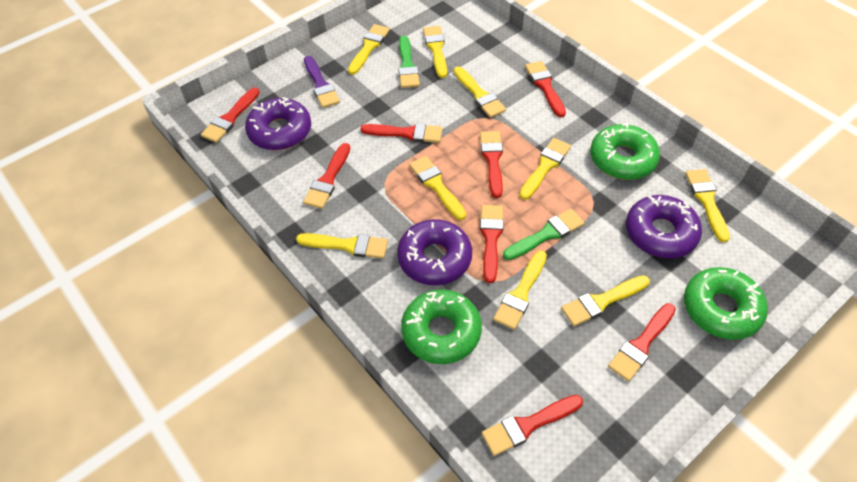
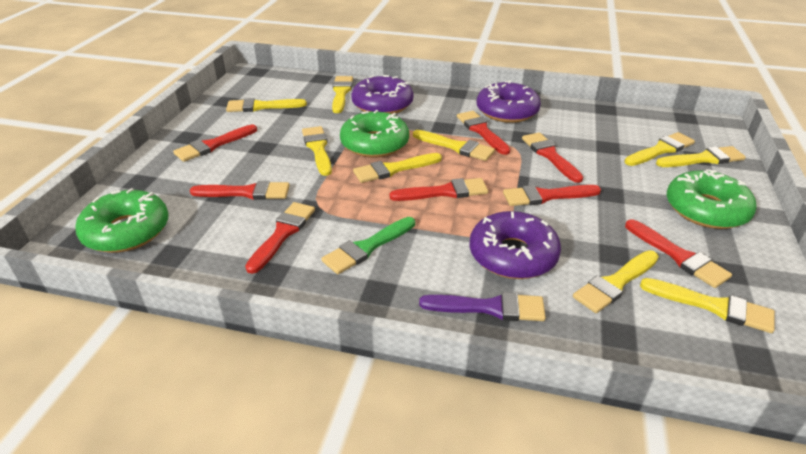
green brush: 2 -> 1

